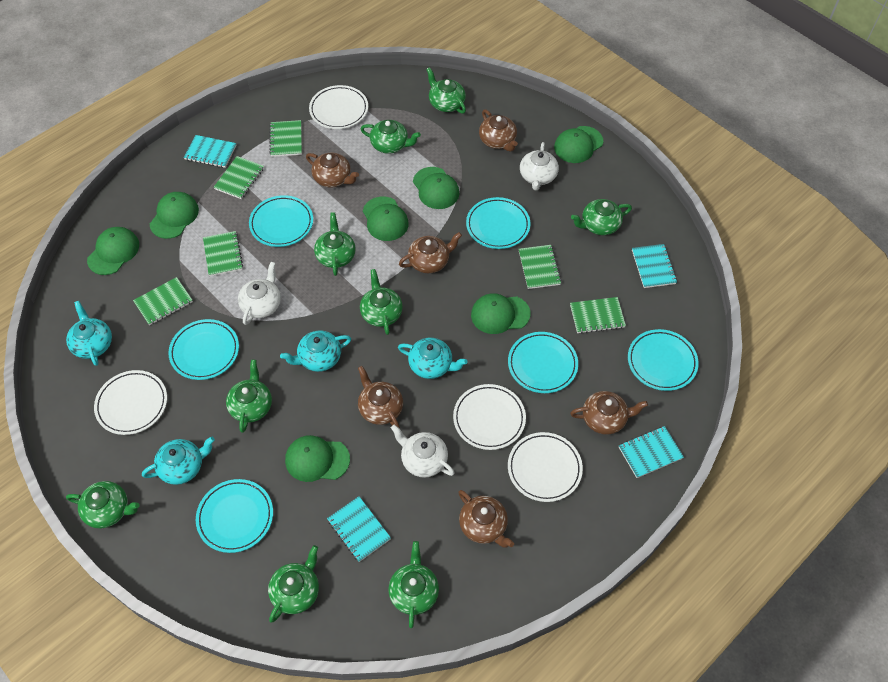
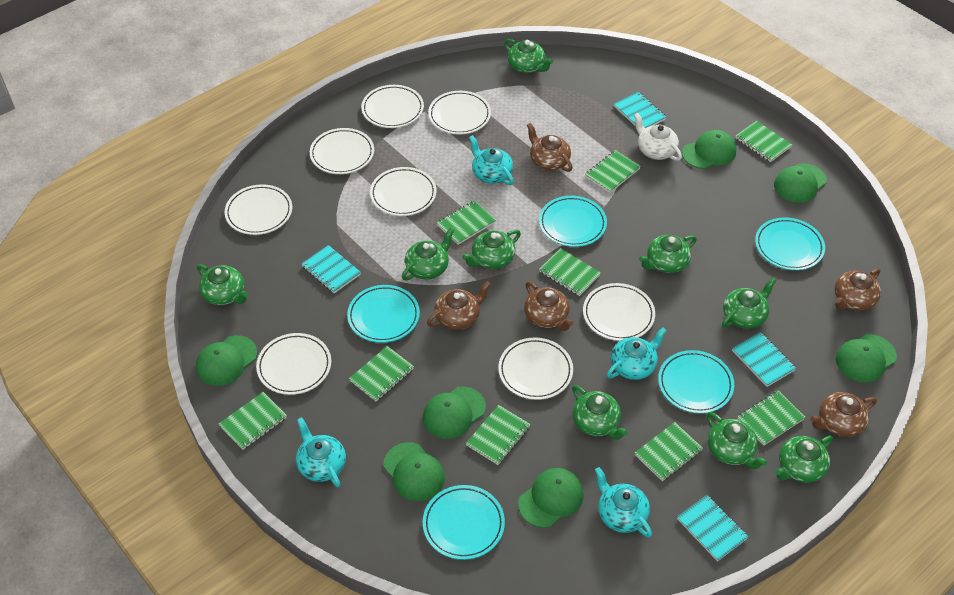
brown teapot: 6 -> 5
green notebook: 6 -> 9
turquoise plate: 6 -> 5
white plate: 4 -> 8
white teapot: 3 -> 1

